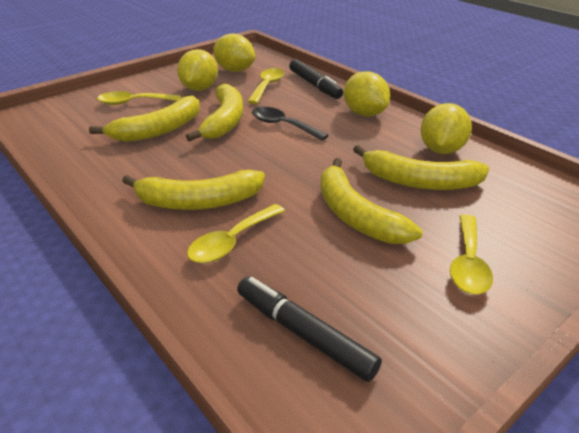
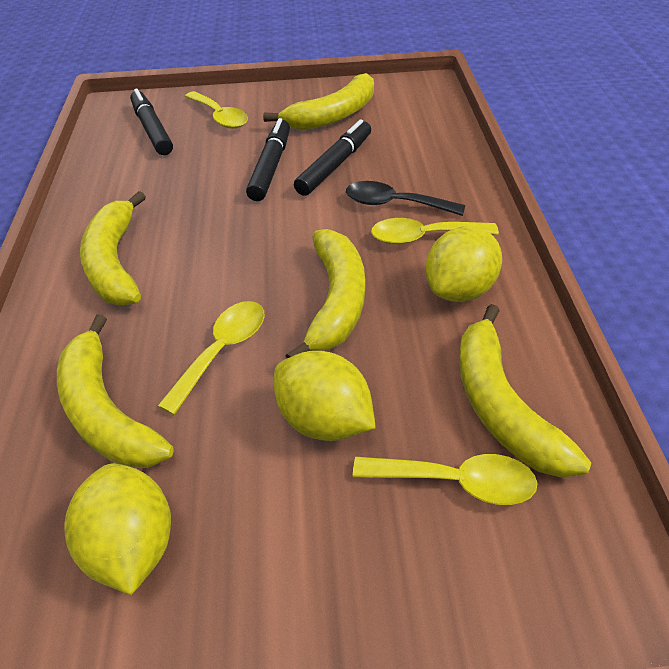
black marker: 2 -> 3
yellow lemon: 4 -> 3

